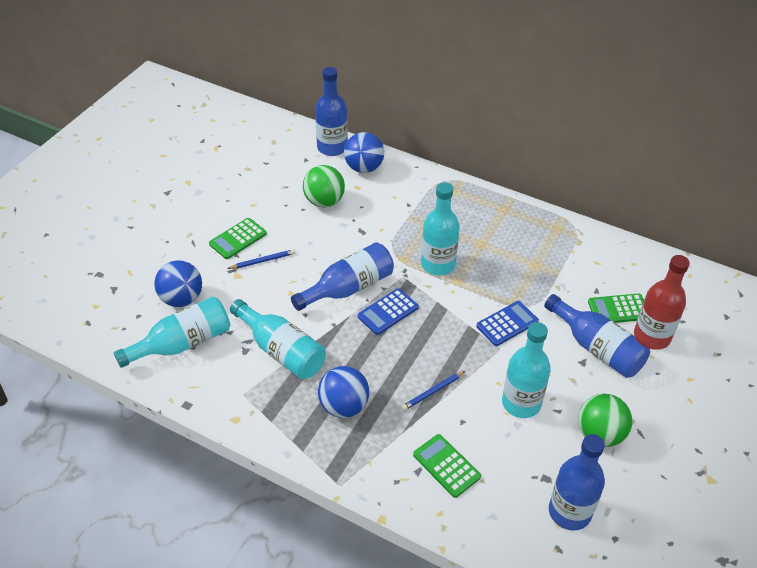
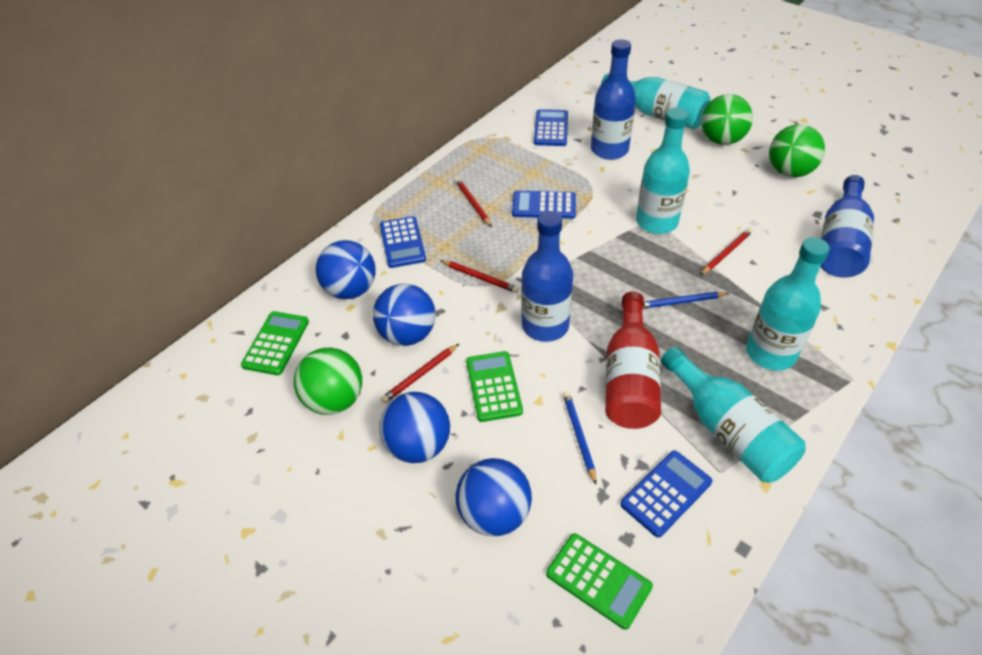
blue ball: 3 -> 4
blue bottle: 4 -> 3
blue calculator: 2 -> 4
green ball: 2 -> 3
red pencil: 0 -> 4

